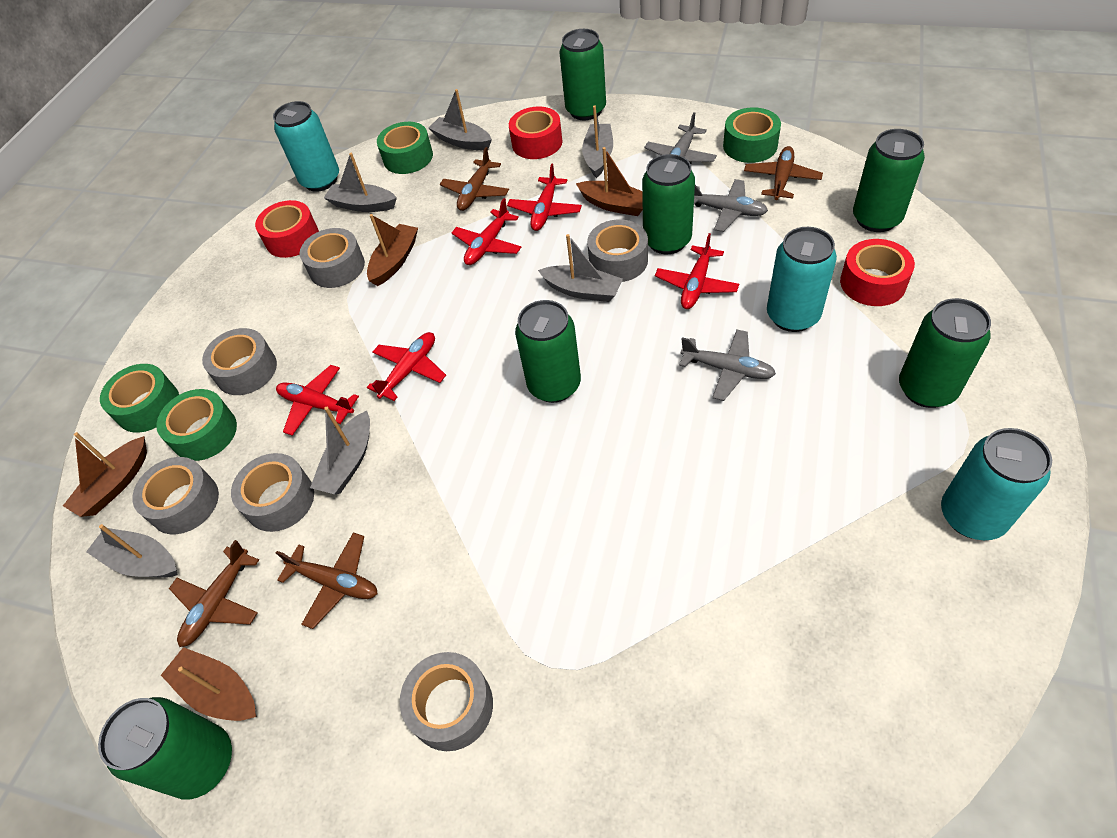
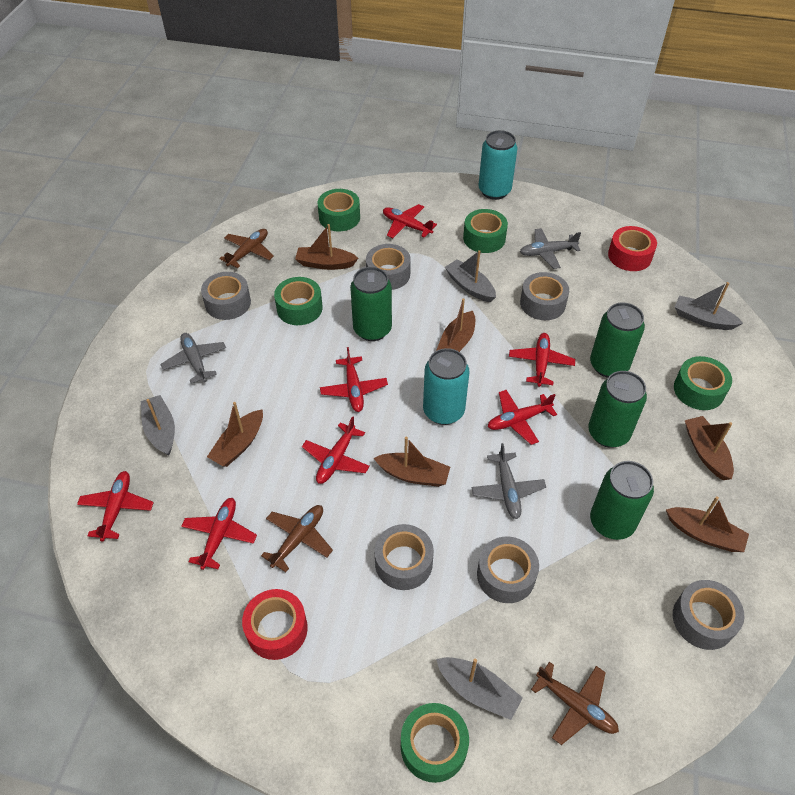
brown boat: 4 -> 6
brown plane: 4 -> 3
green can: 6 -> 4
green tape: 4 -> 5
grey boat: 6 -> 4
red plane: 5 -> 7
red tape: 3 -> 2
turquoise can: 3 -> 2

